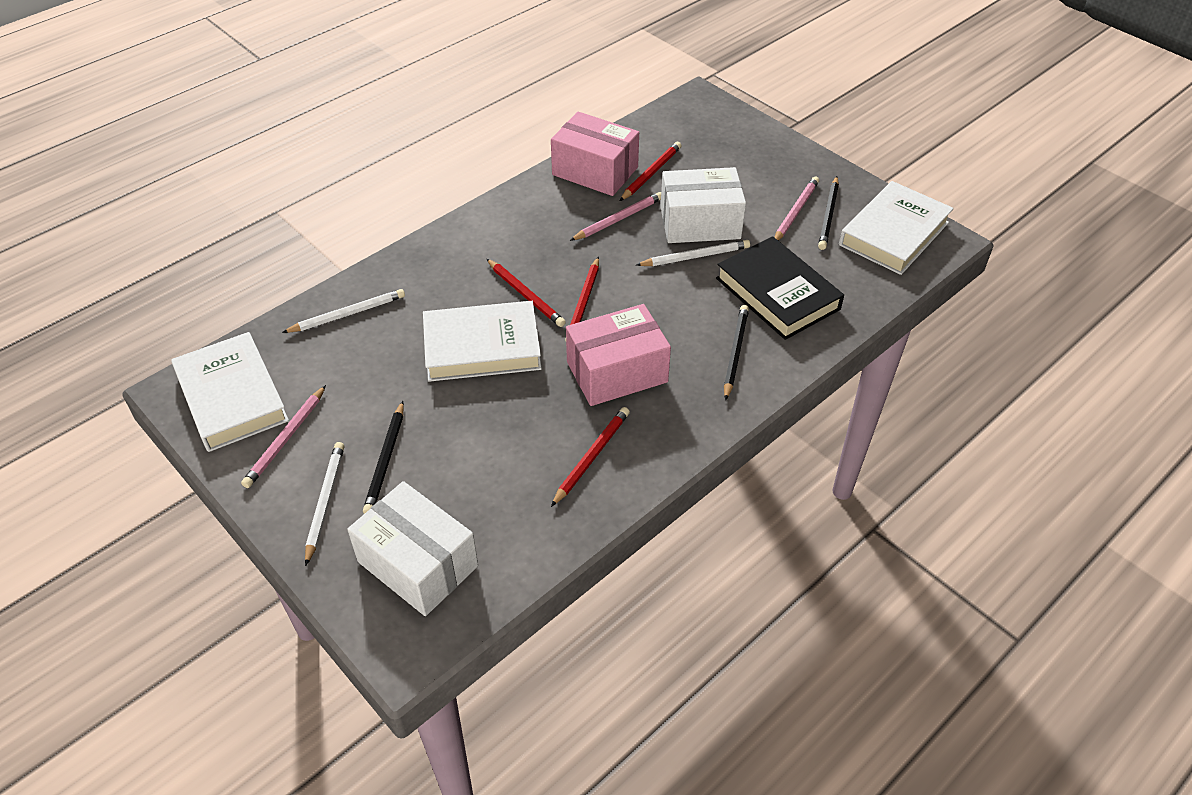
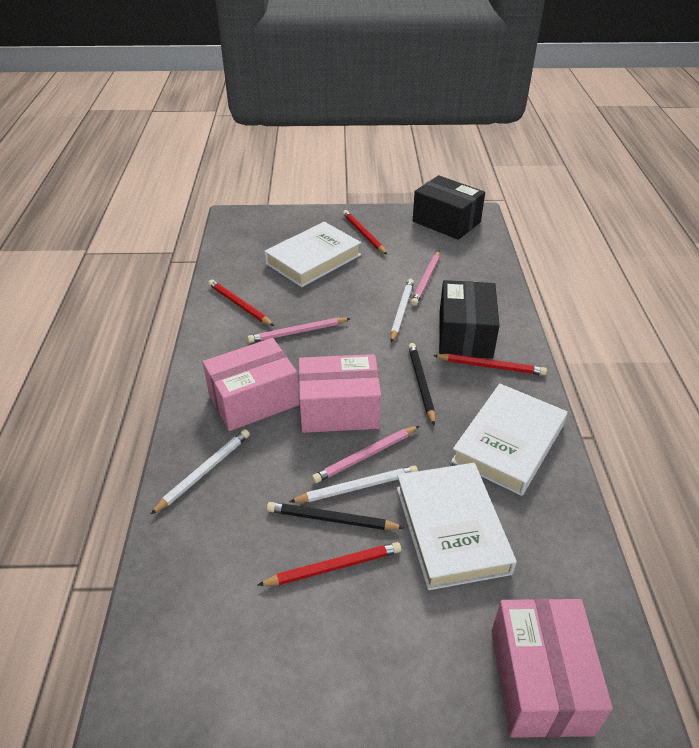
black book: 1 -> 0
black box: 0 -> 2
black pencil: 3 -> 2
pink box: 2 -> 3
white box: 2 -> 0

